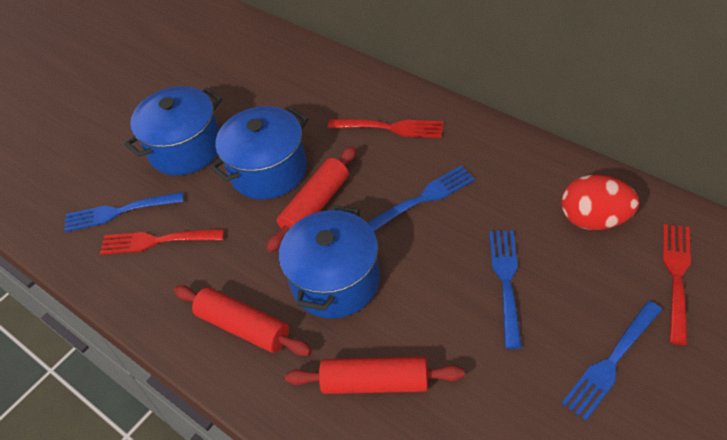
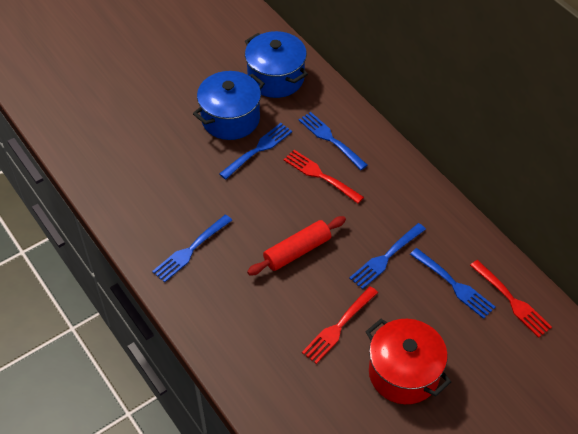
blue fork: 4 -> 5
blue pot: 3 -> 2
red egg: 1 -> 0
red pot: 0 -> 1
red rolling pin: 3 -> 1

